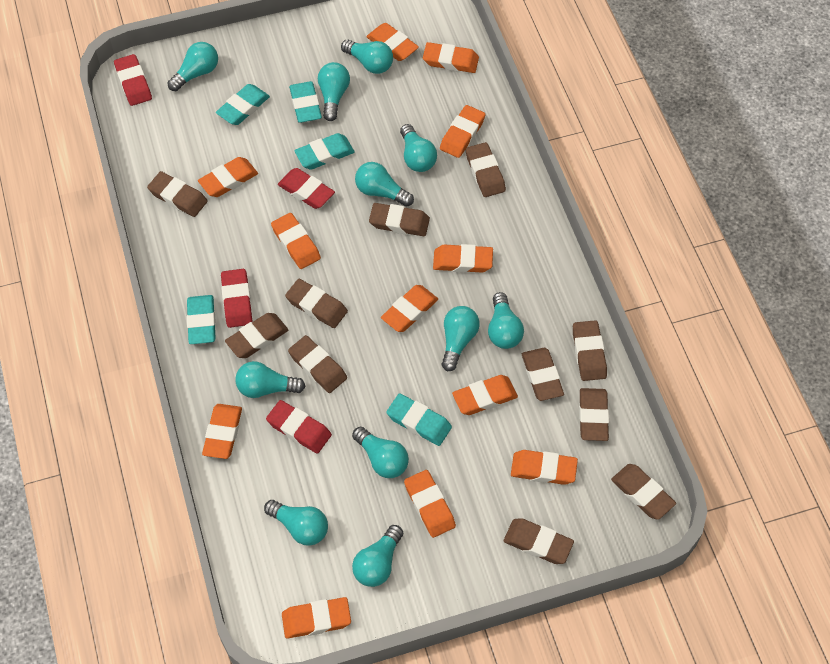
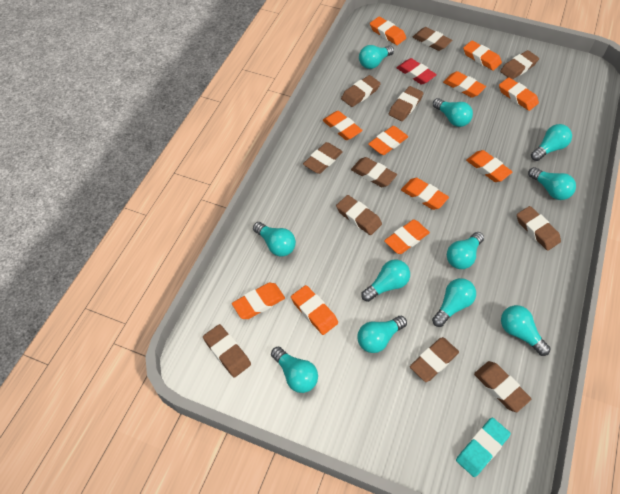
orange eraser: 12 -> 11
red eraser: 4 -> 1
turquoise eraser: 5 -> 1

